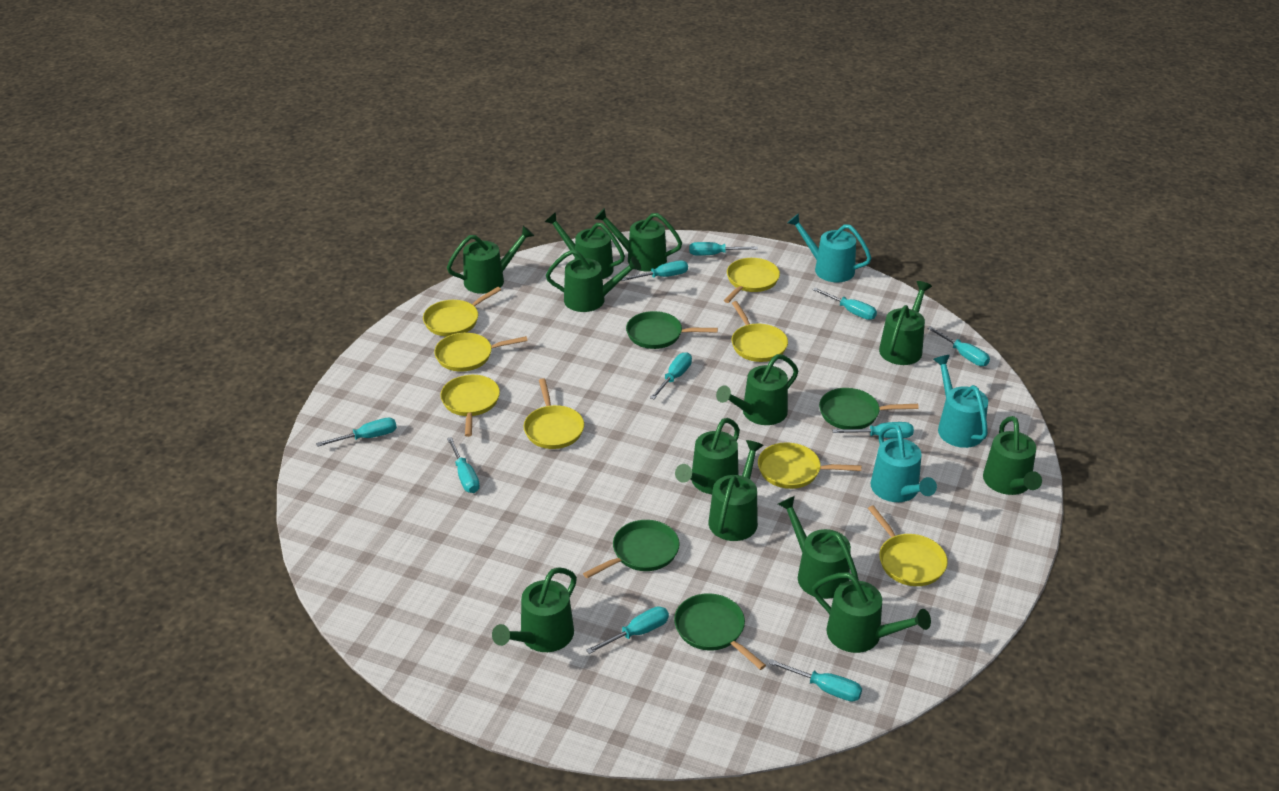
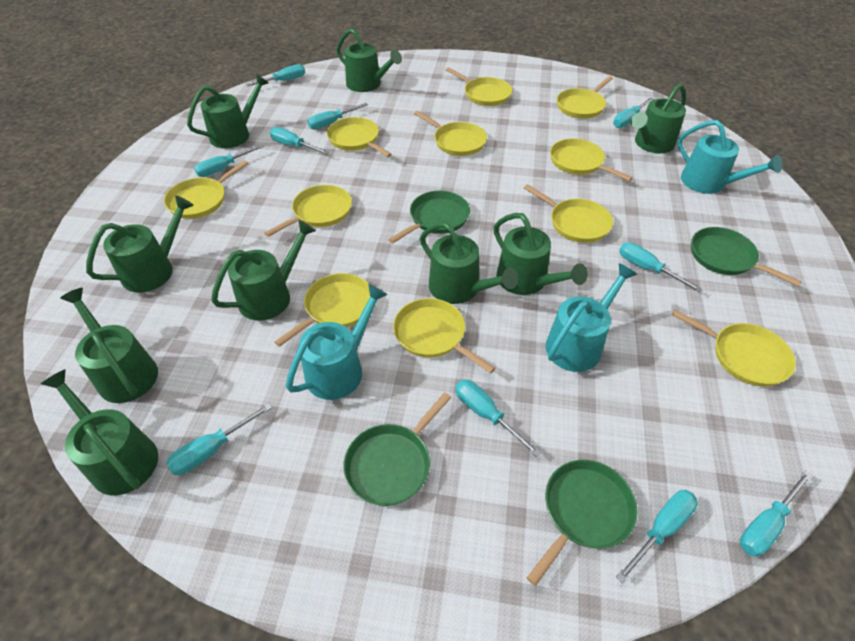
green watering can: 12 -> 9
yellow pan: 8 -> 11

